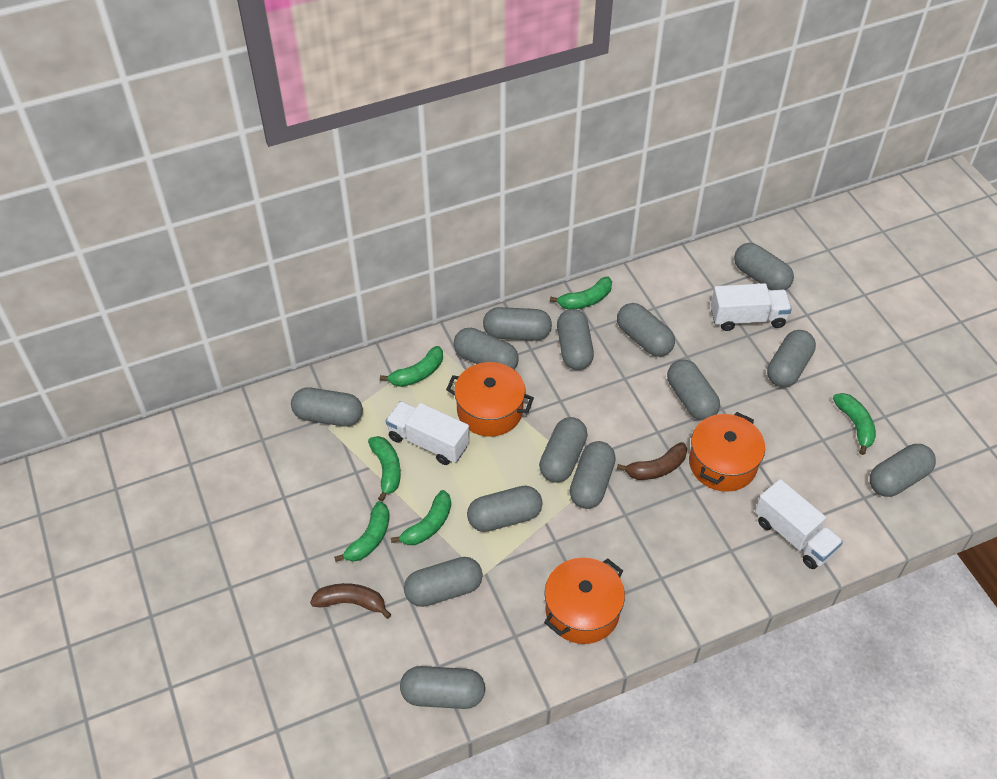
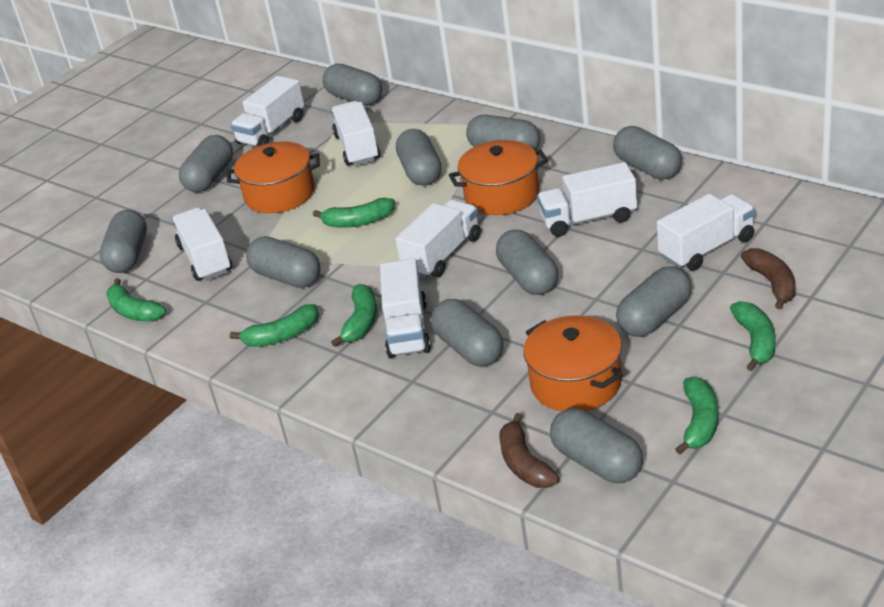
grey capsule: 14 -> 11
white truck: 3 -> 7

